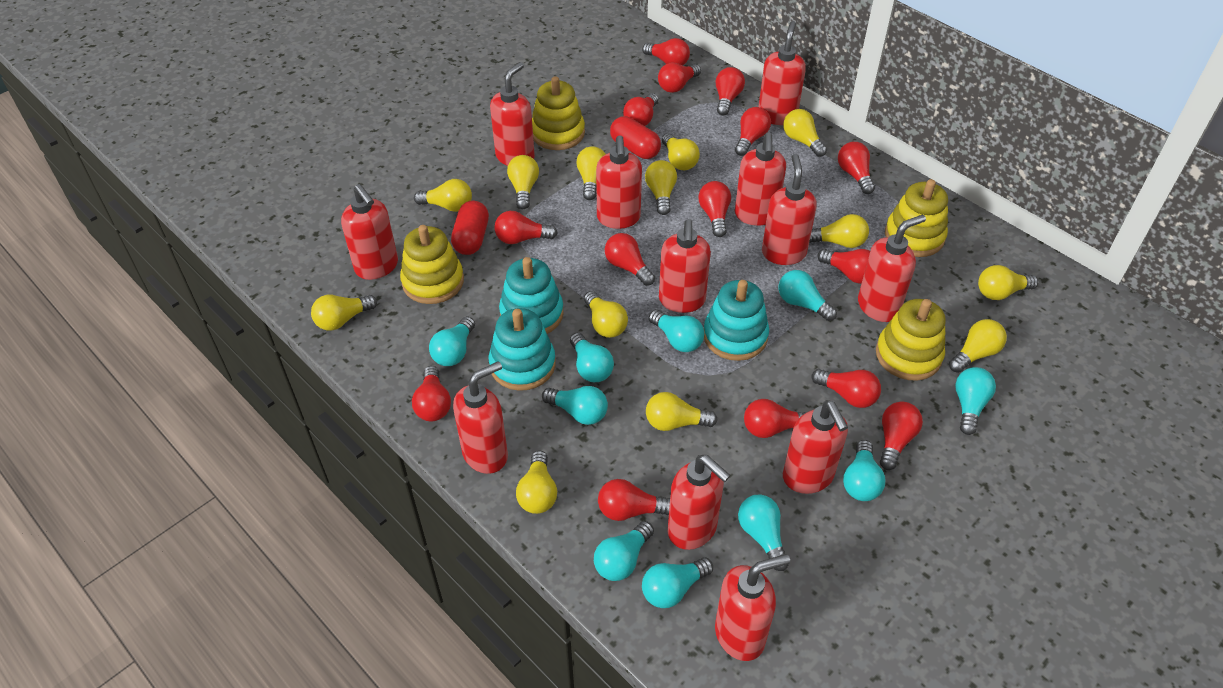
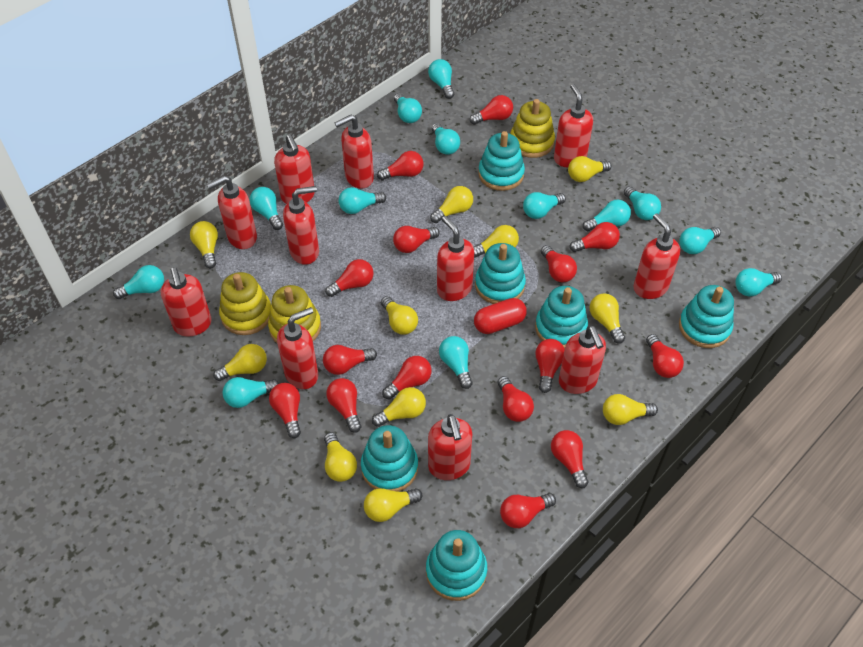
red capsule: 2 -> 1
red soap dispenser: 12 -> 11
turquoise light bulb: 10 -> 13
turquoise stacking toy: 3 -> 6
yellow light bulb: 13 -> 11
yellow stacking toy: 4 -> 3

